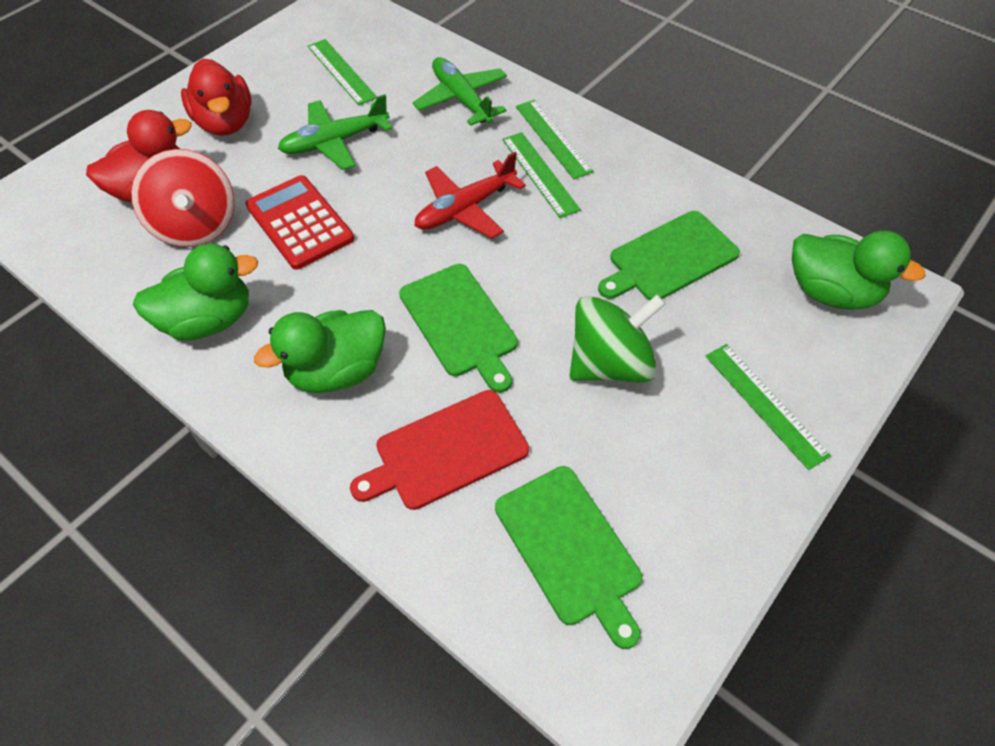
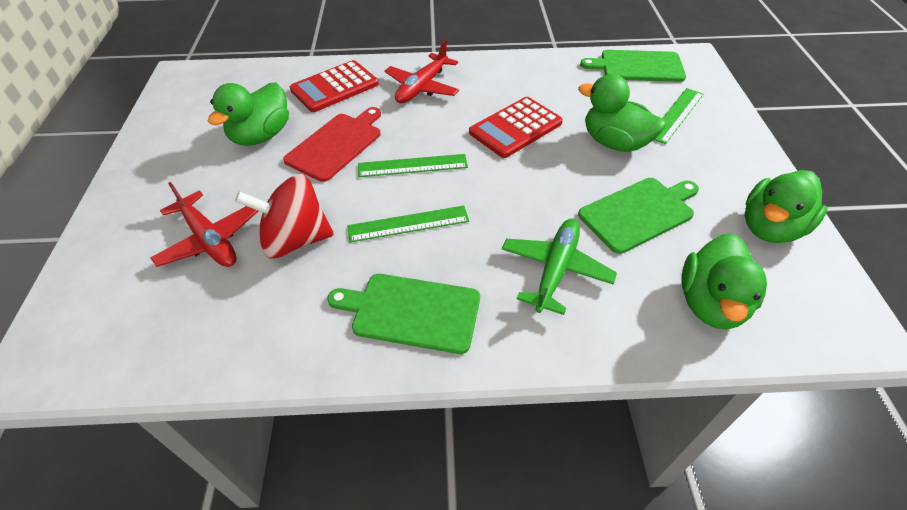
green duck: 3 -> 4
green plane: 2 -> 1
green ruler: 4 -> 3
green spinning top: 1 -> 0
red calculator: 1 -> 2
red duck: 2 -> 0
red plane: 1 -> 2

